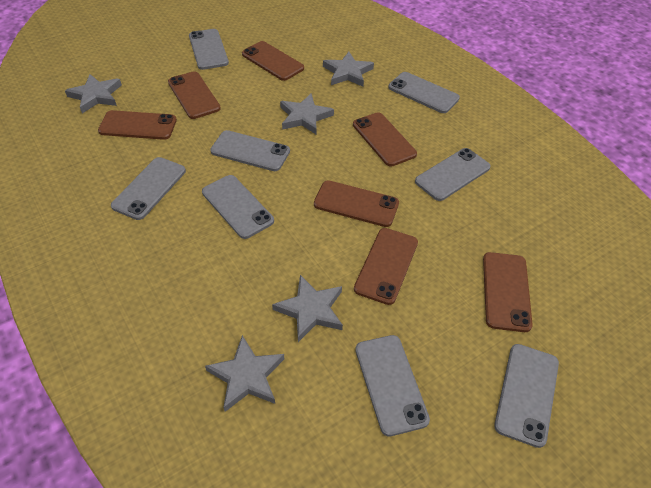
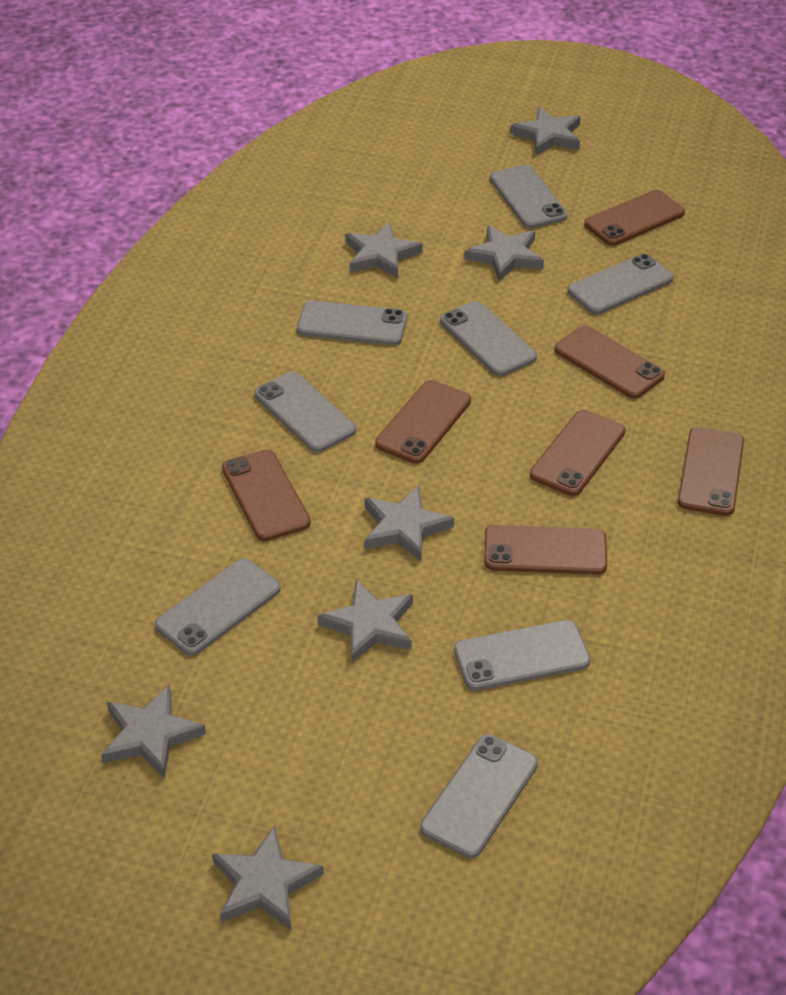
grey star: 5 -> 7

